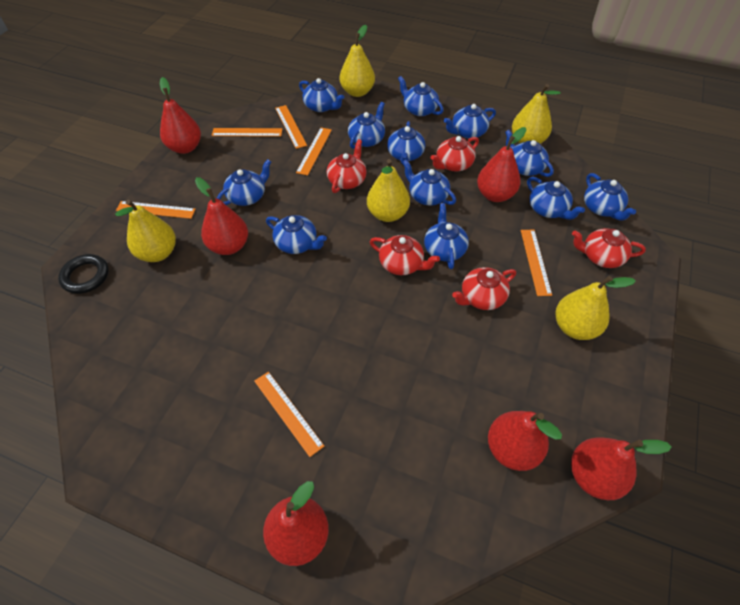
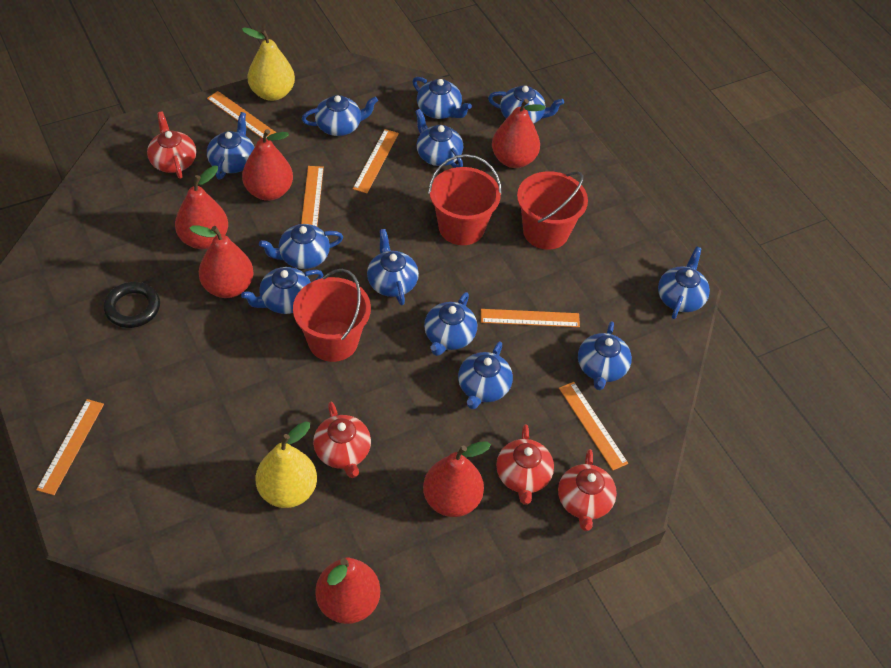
red bucket: 0 -> 3
red teapot: 5 -> 4
yellow pear: 5 -> 2

